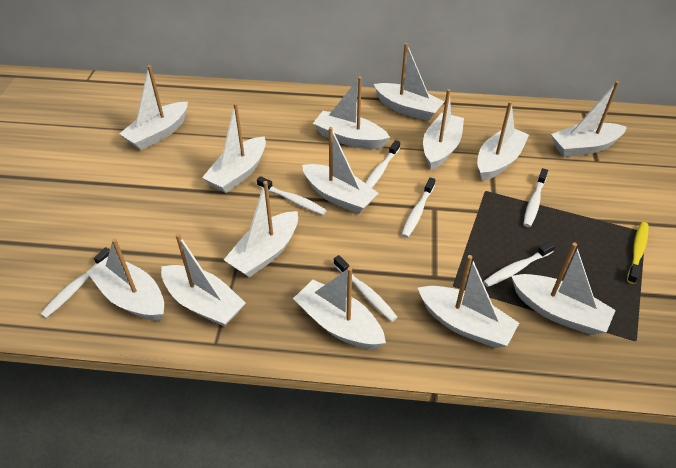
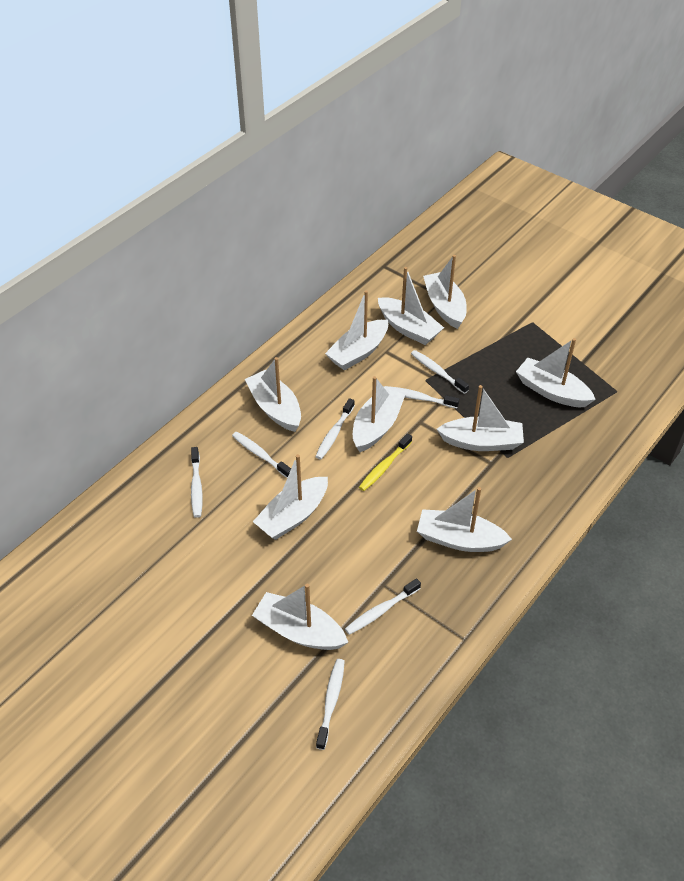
white boat: 14 -> 10

